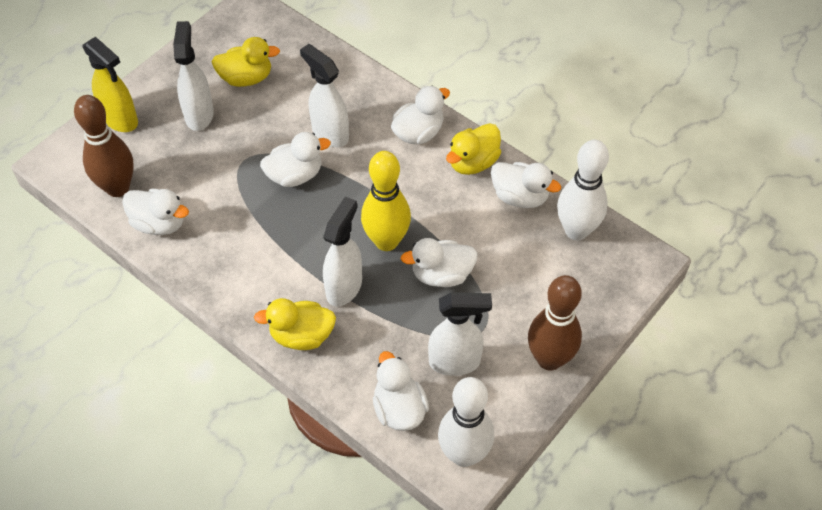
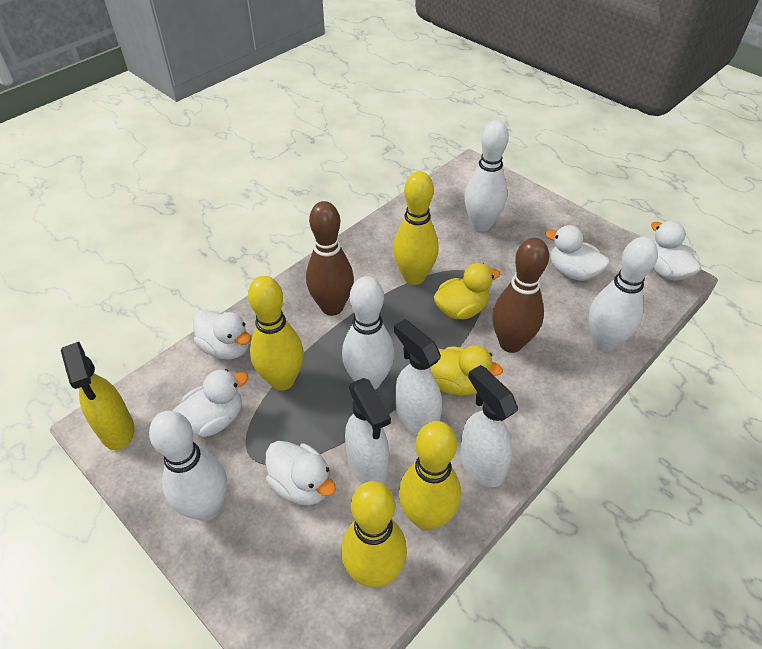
white bowling pin: 2 -> 4
white duck: 6 -> 5
white spray bottle: 4 -> 3
yellow bowling pin: 1 -> 4
yellow duck: 3 -> 2

